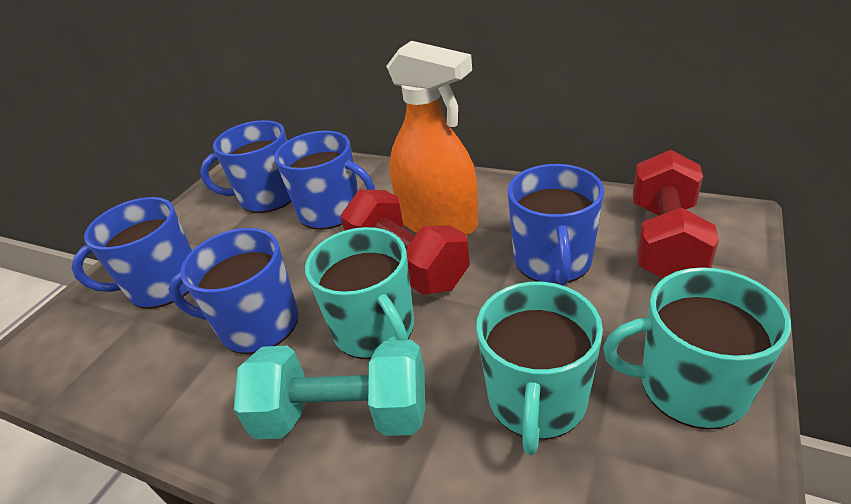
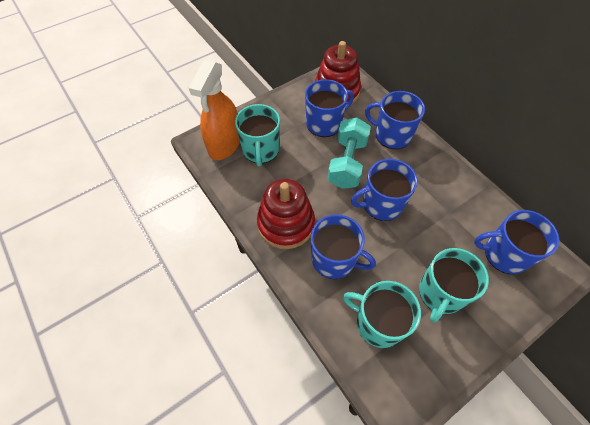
red dumbbell: 2 -> 0
red stacking toy: 0 -> 2

